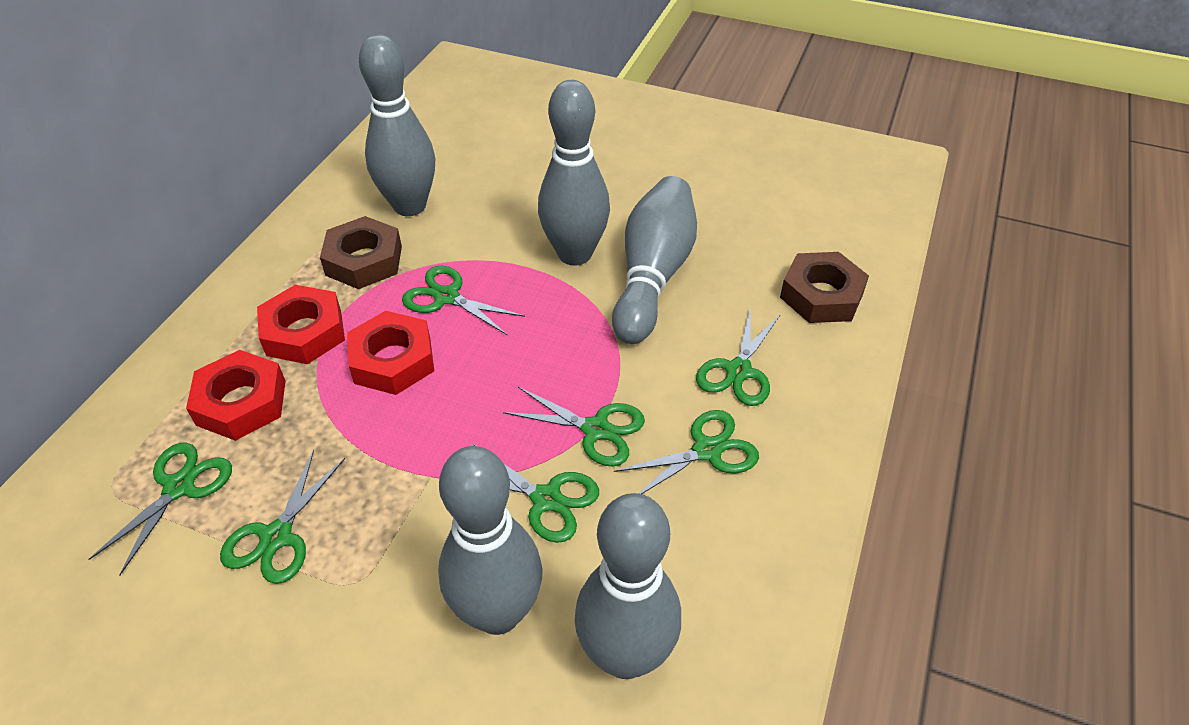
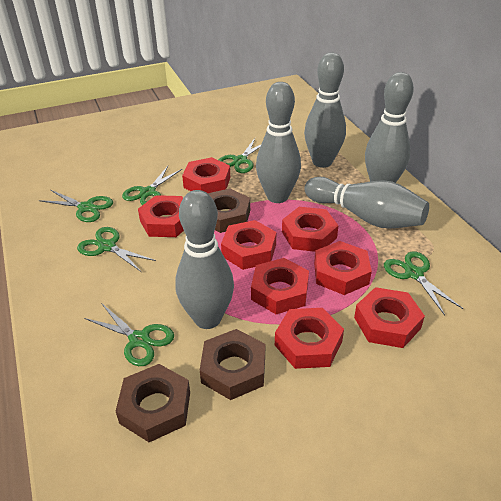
brown nut: 2 -> 3
green scissors: 7 -> 6
red nut: 3 -> 8

